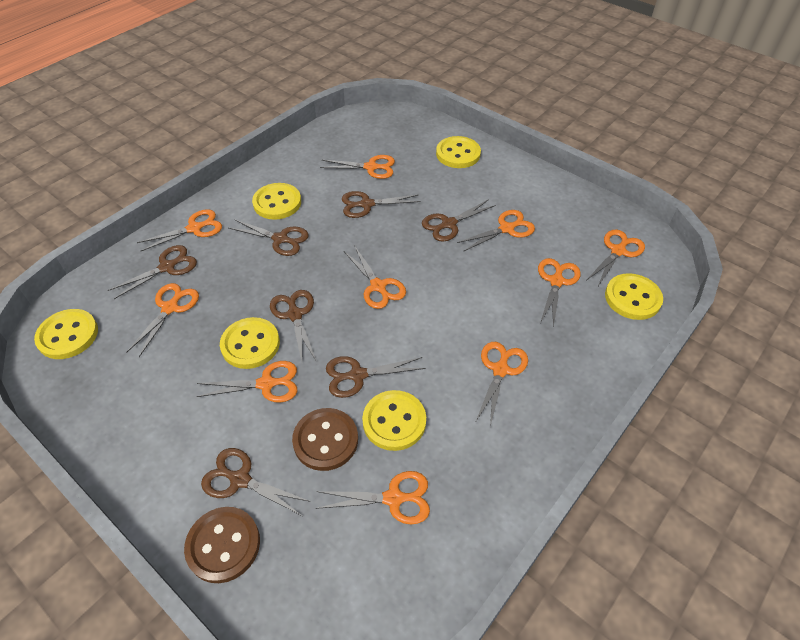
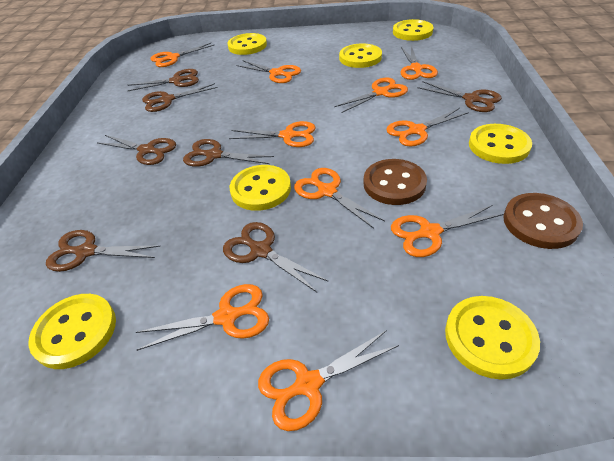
yellow button: 6 -> 7

